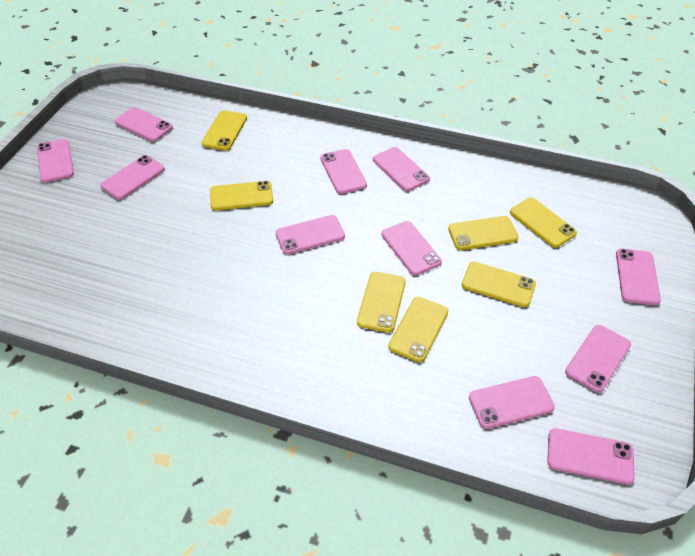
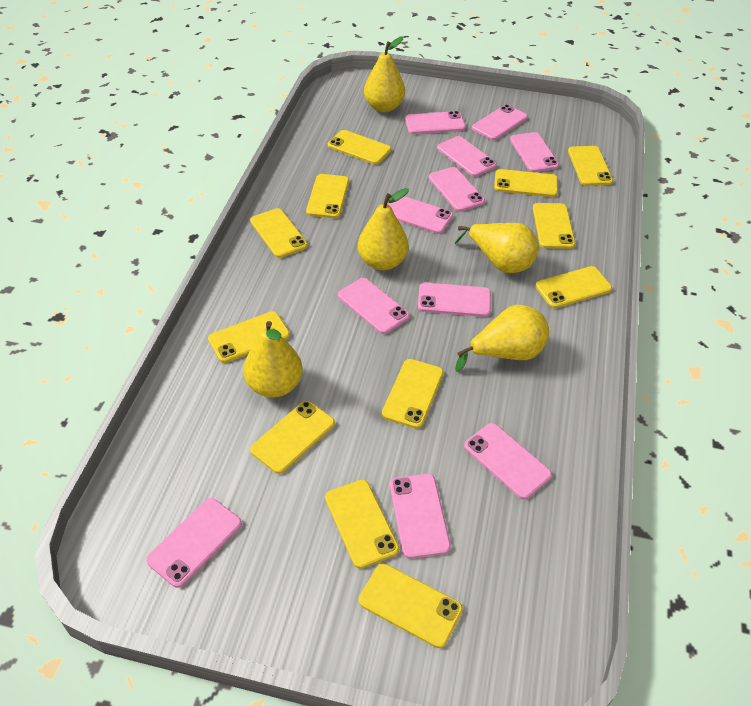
yellow pear: 0 -> 5
yellow phone: 7 -> 12

